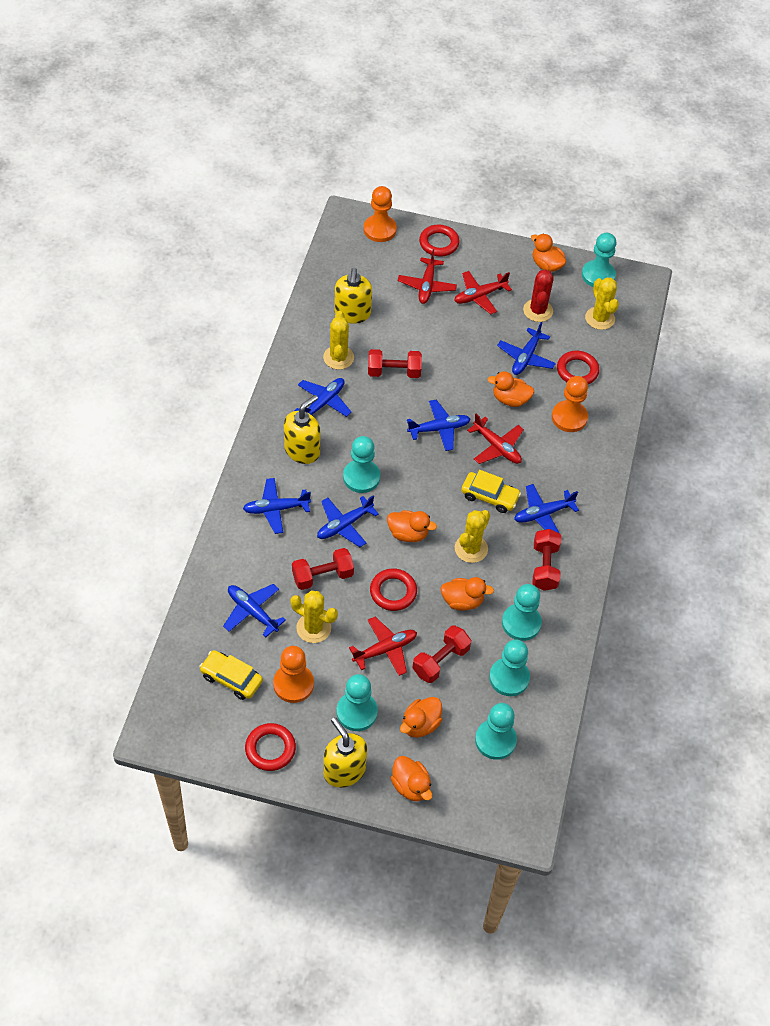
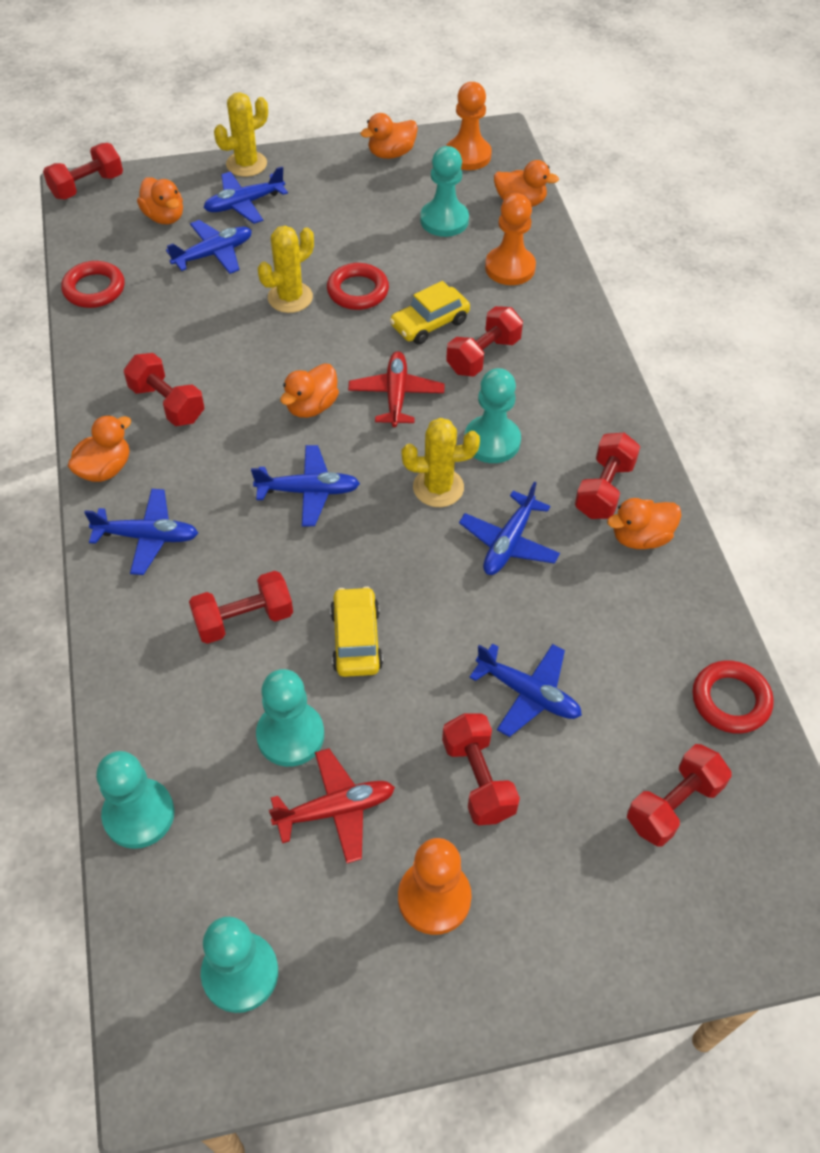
blue plane: 7 -> 6
red cactus: 1 -> 0
red dumbbell: 4 -> 7
red plane: 4 -> 2
red ring: 4 -> 3
turquoise pawn: 6 -> 5
yellow cactus: 4 -> 3
yellow soap dispenser: 3 -> 0

